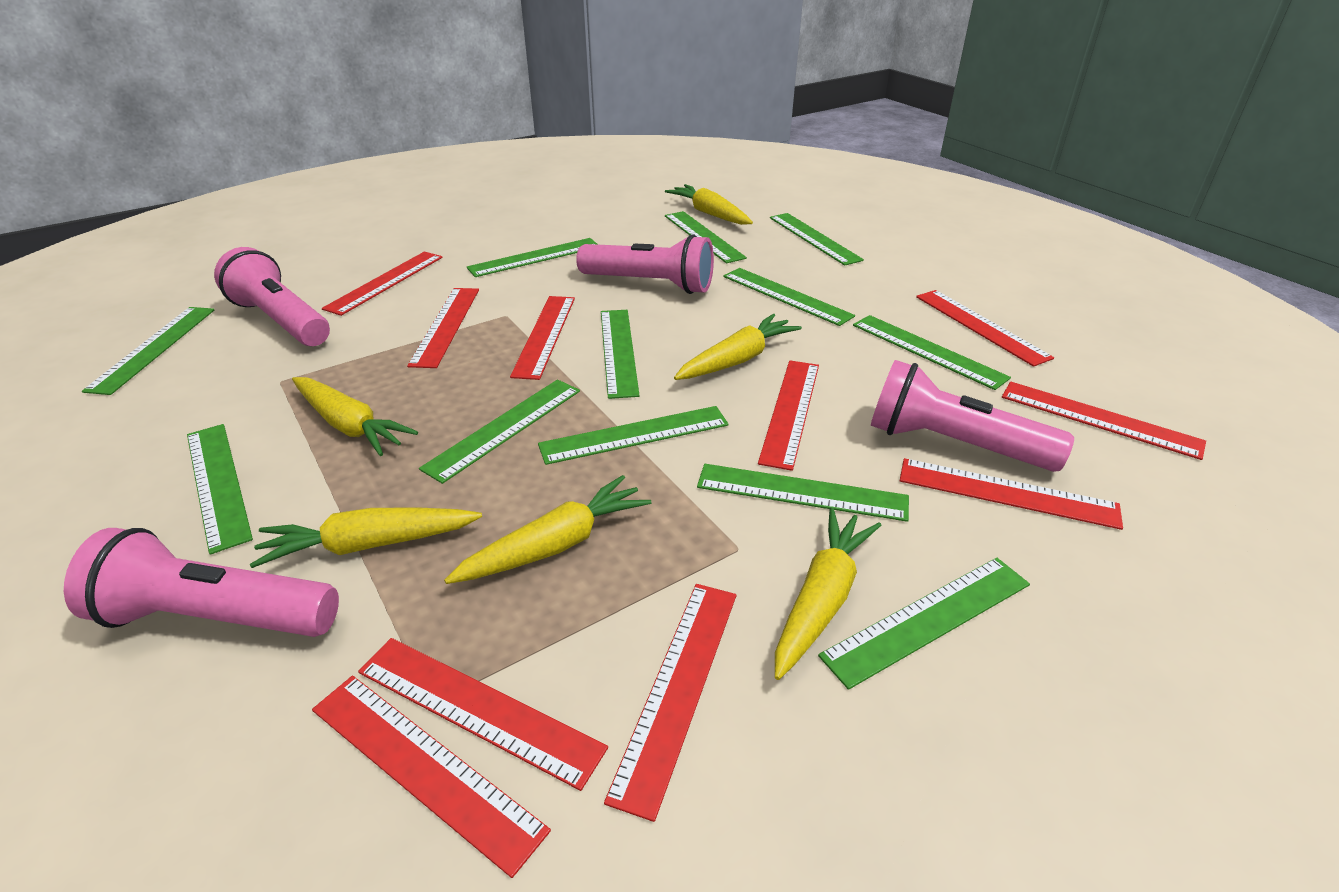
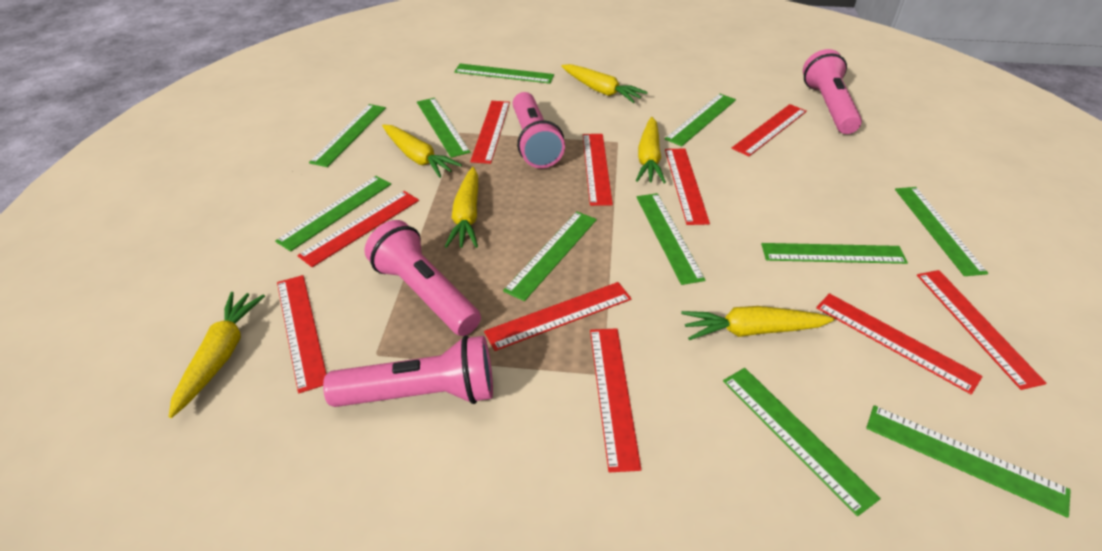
green ruler: 12 -> 11

